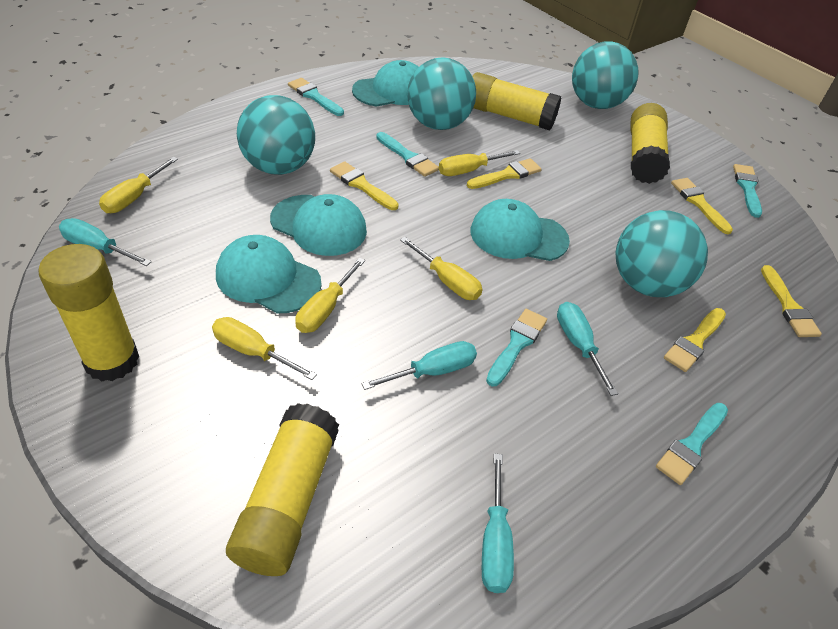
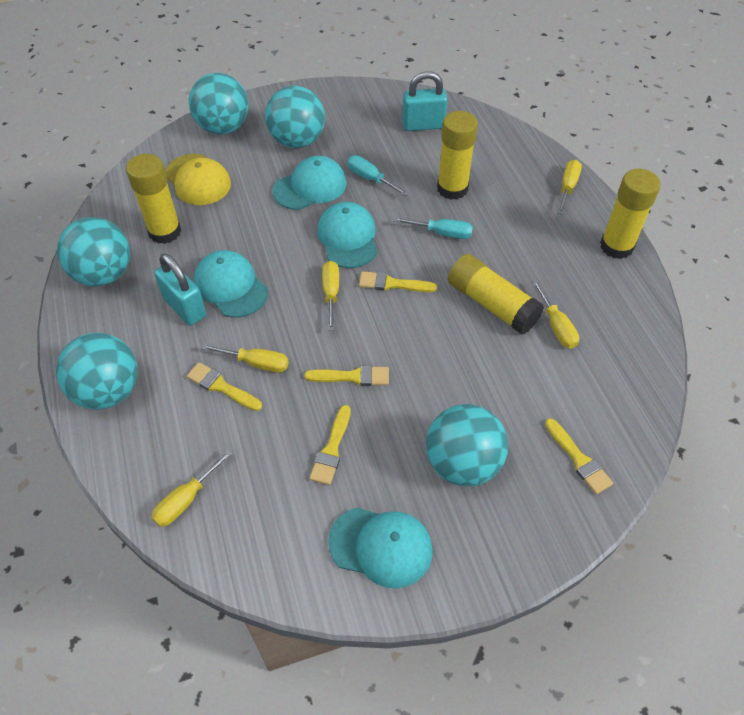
turquoise ball: 4 -> 5
turquoise brush: 5 -> 0
turquoise padlock: 0 -> 2
turquoise screwdriver: 4 -> 2
yellow cap: 0 -> 1

